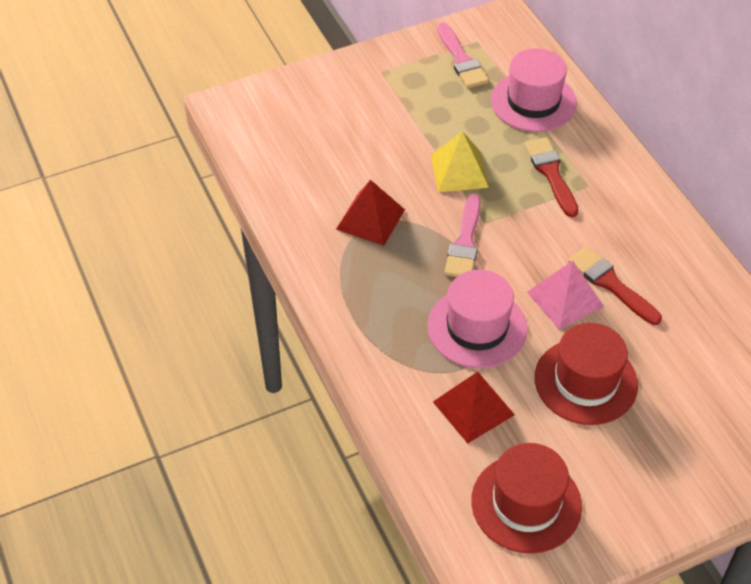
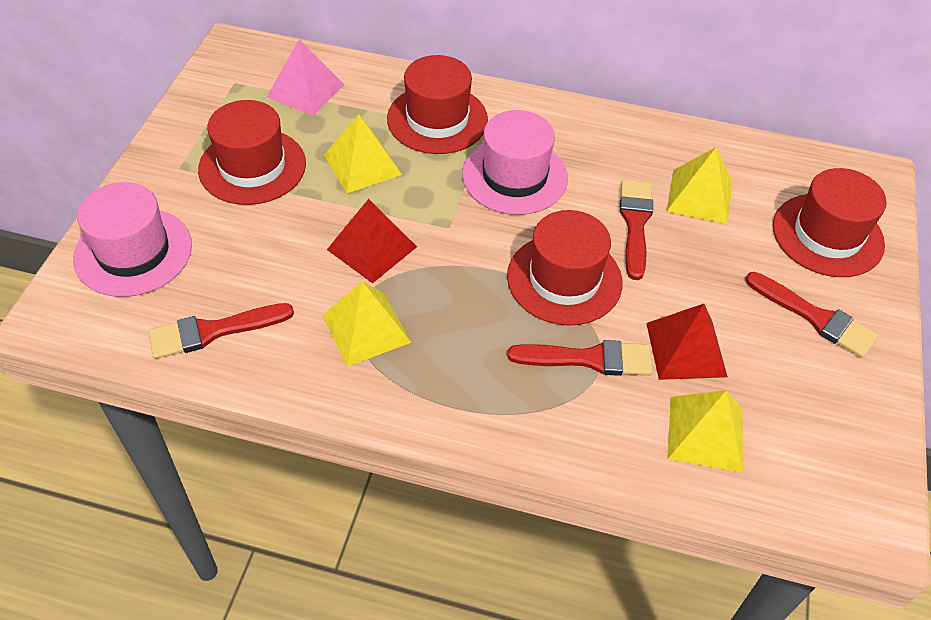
pink brush: 2 -> 0
red brush: 2 -> 4
red hat: 2 -> 4
yellow pyramid: 1 -> 4

